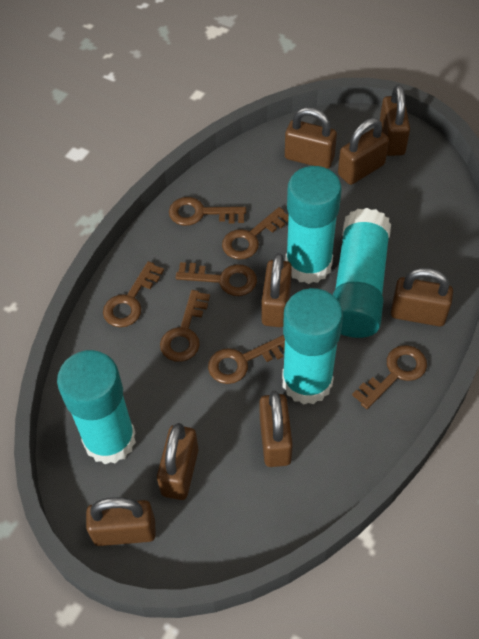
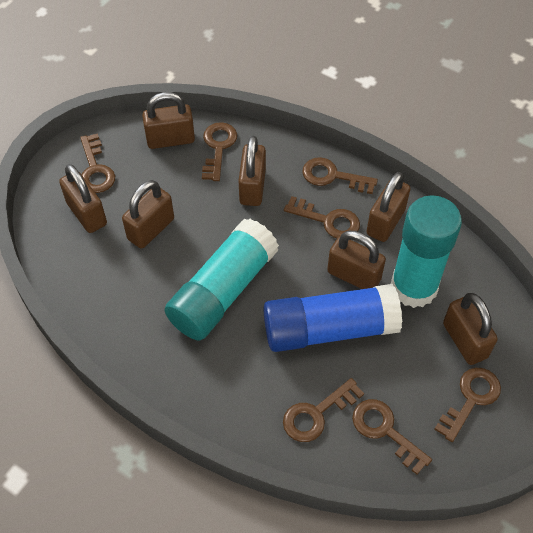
blue glue stick: 0 -> 1
brown padlock: 8 -> 7
turquoise glue stick: 4 -> 2

